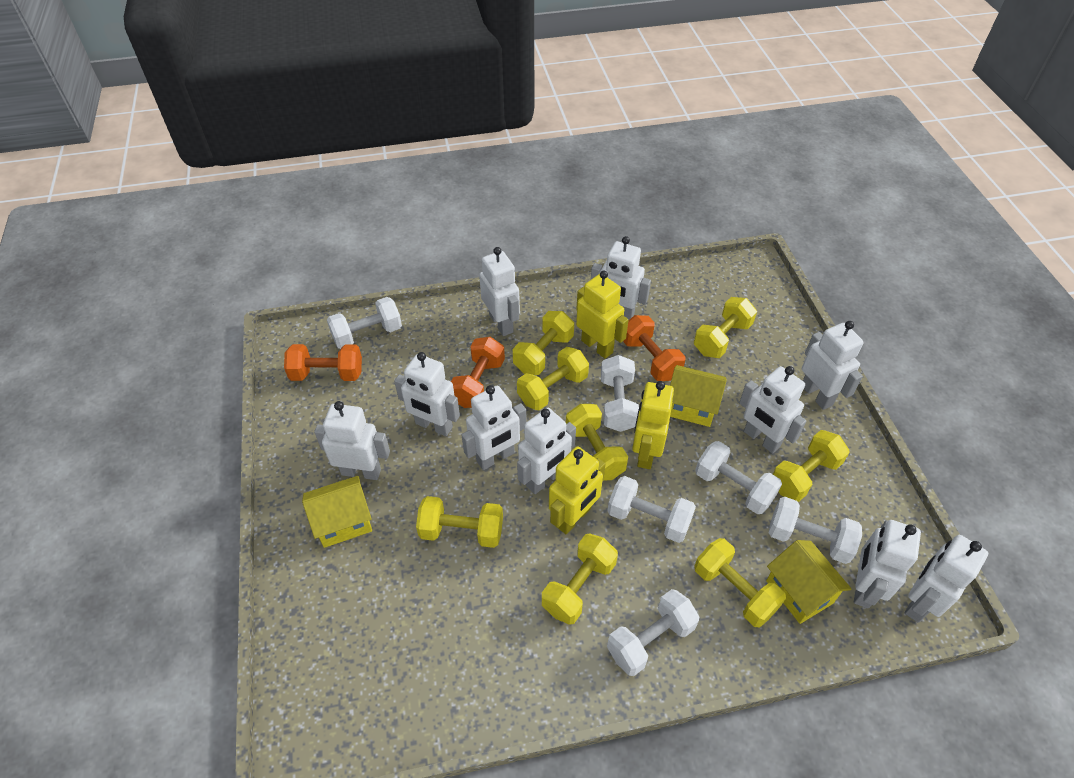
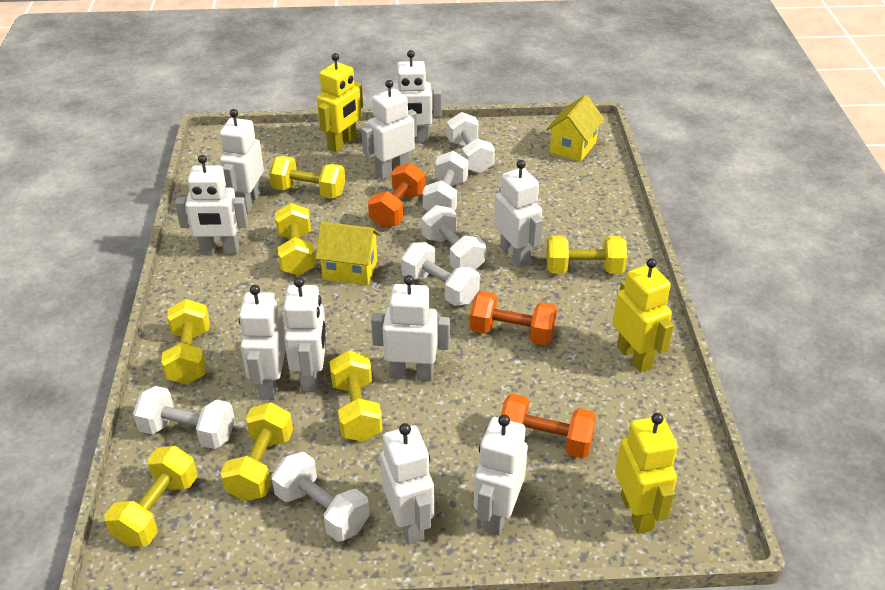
yellow dumbbell: 8 -> 7
yellow house: 3 -> 2

